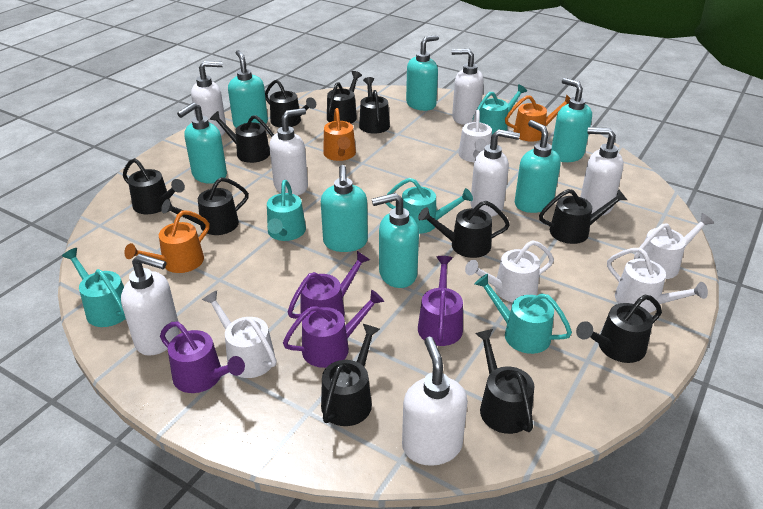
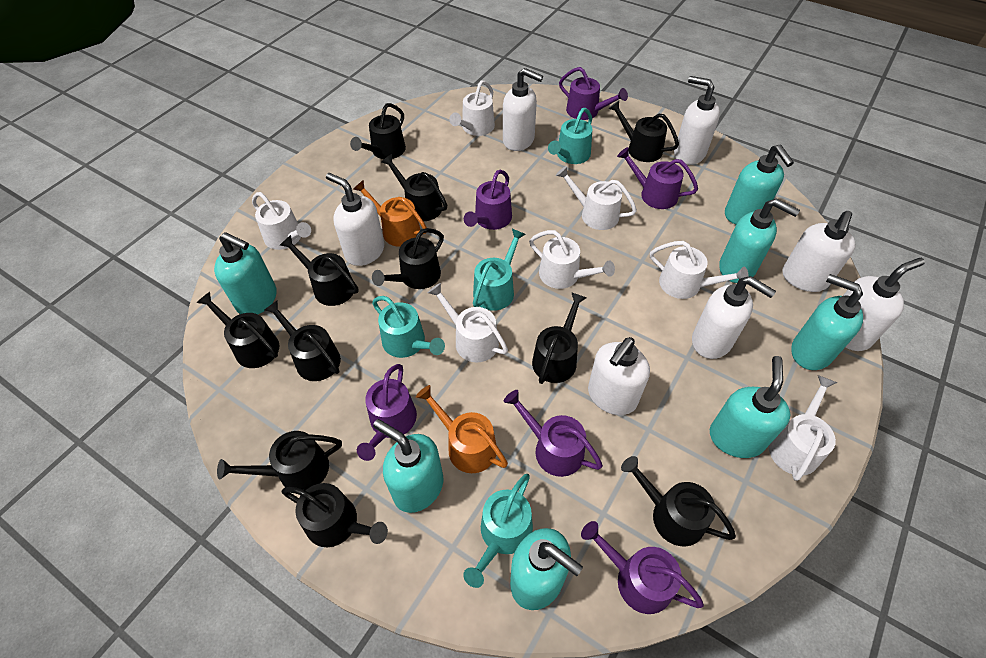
orange watering can: 3 -> 2
purple watering can: 4 -> 6
turquoise watering can: 5 -> 4
white watering can: 5 -> 7

